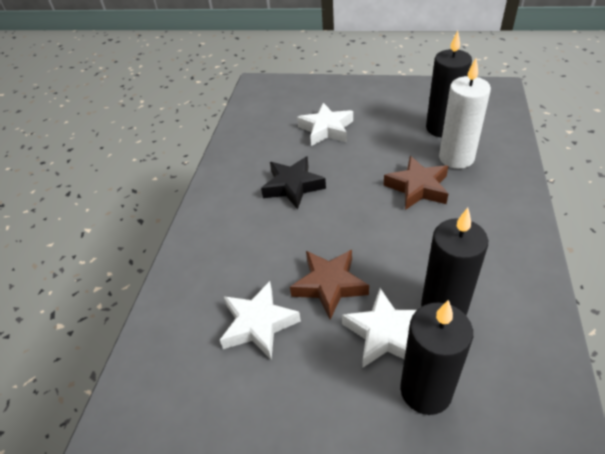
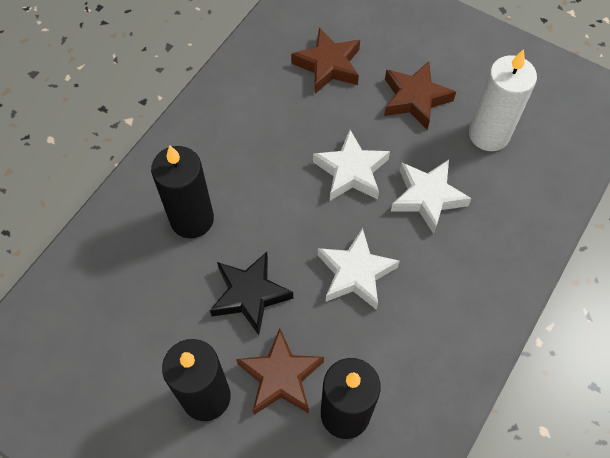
brown star: 2 -> 3

